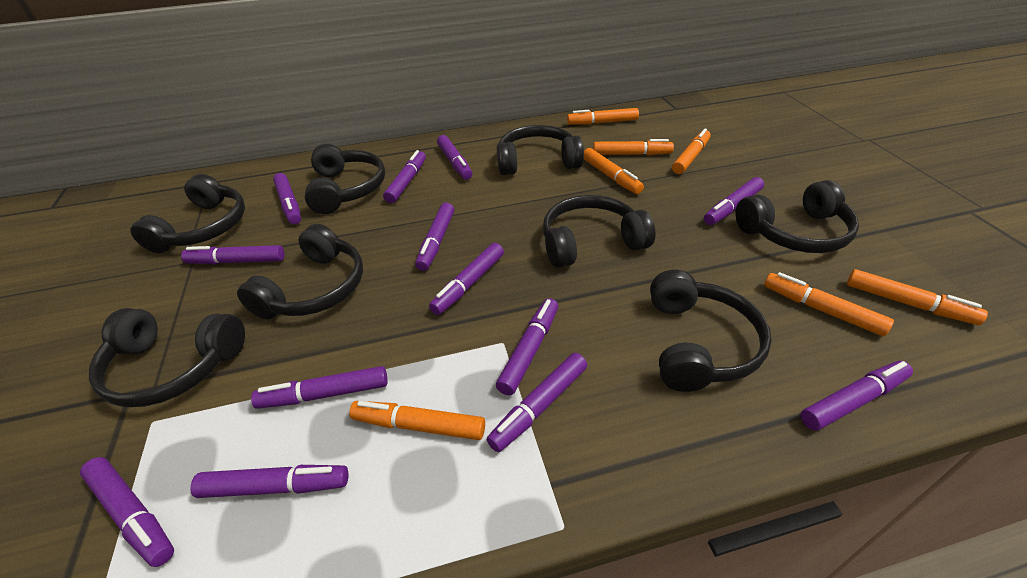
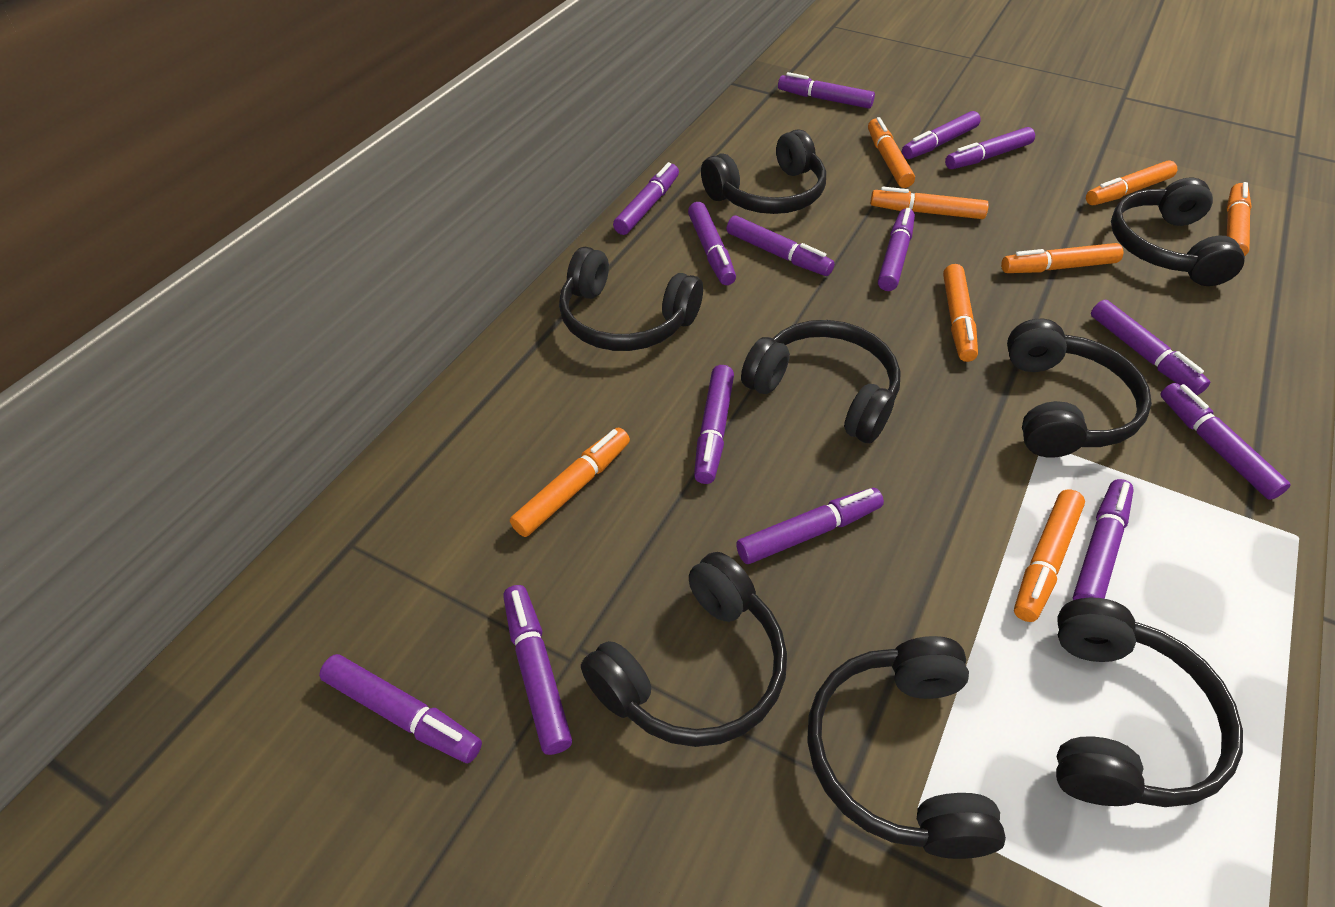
orange marker: 7 -> 8
purple marker: 13 -> 14

